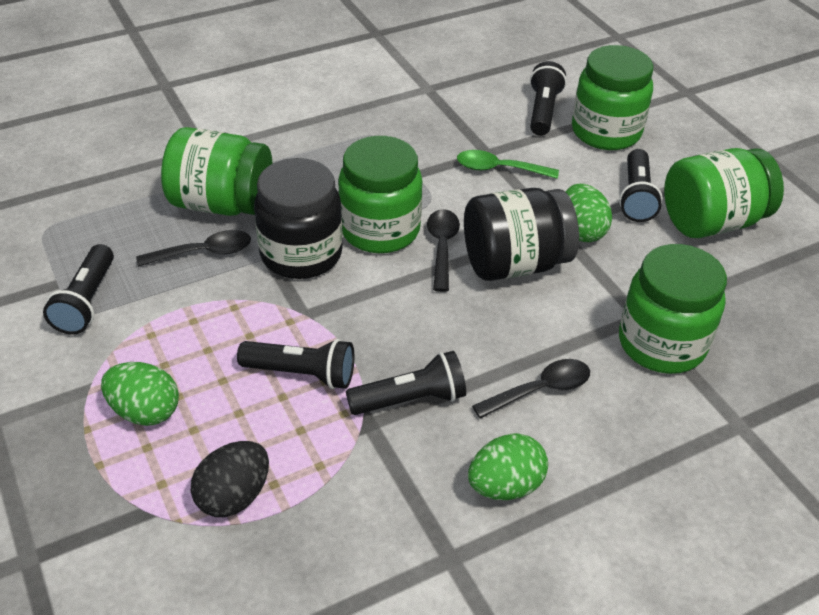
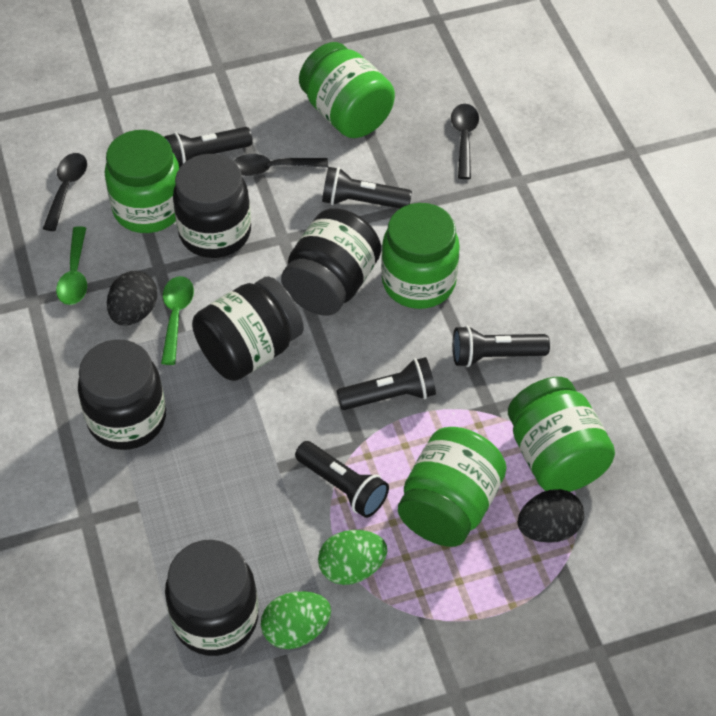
black egg: 1 -> 2
black jar: 2 -> 5
green egg: 3 -> 2
green spoon: 1 -> 2

